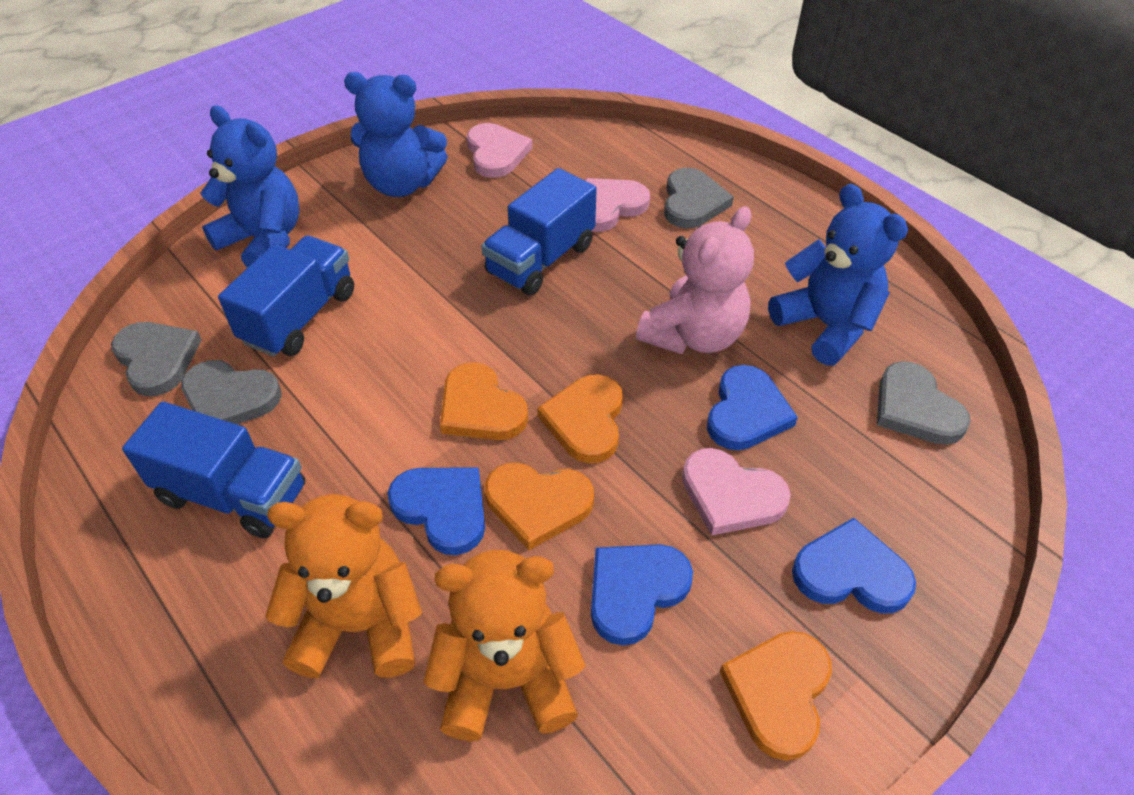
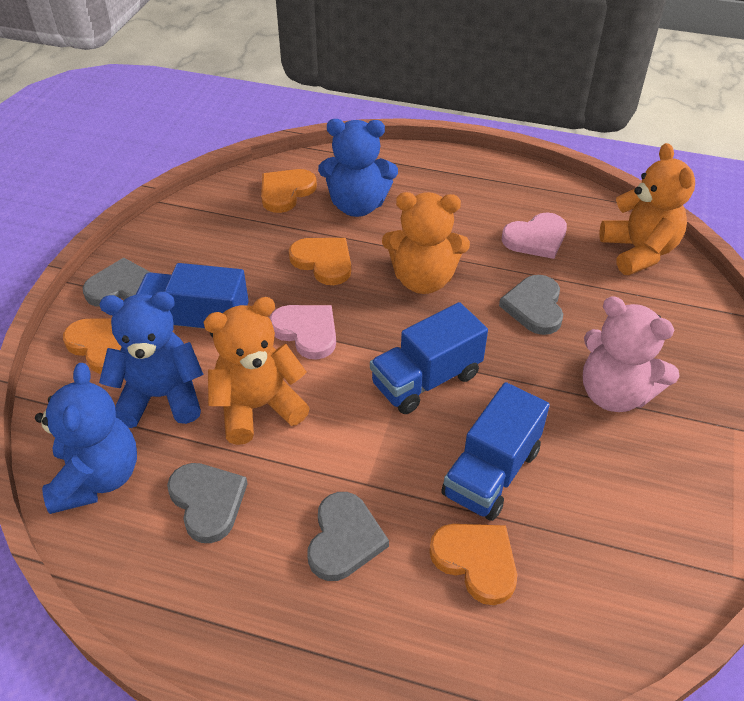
blue heart: 4 -> 0
orange teddy bear: 2 -> 3
pink heart: 3 -> 2

